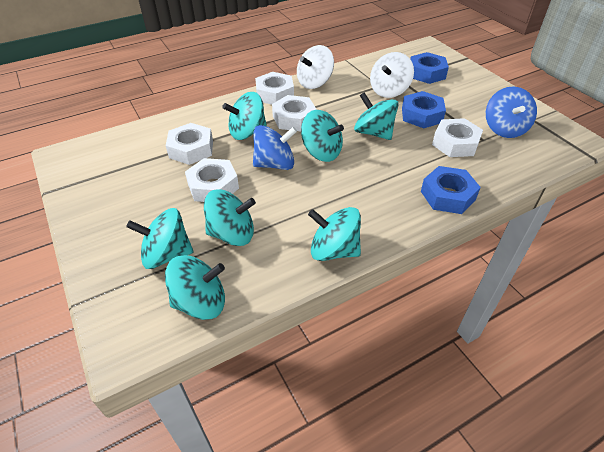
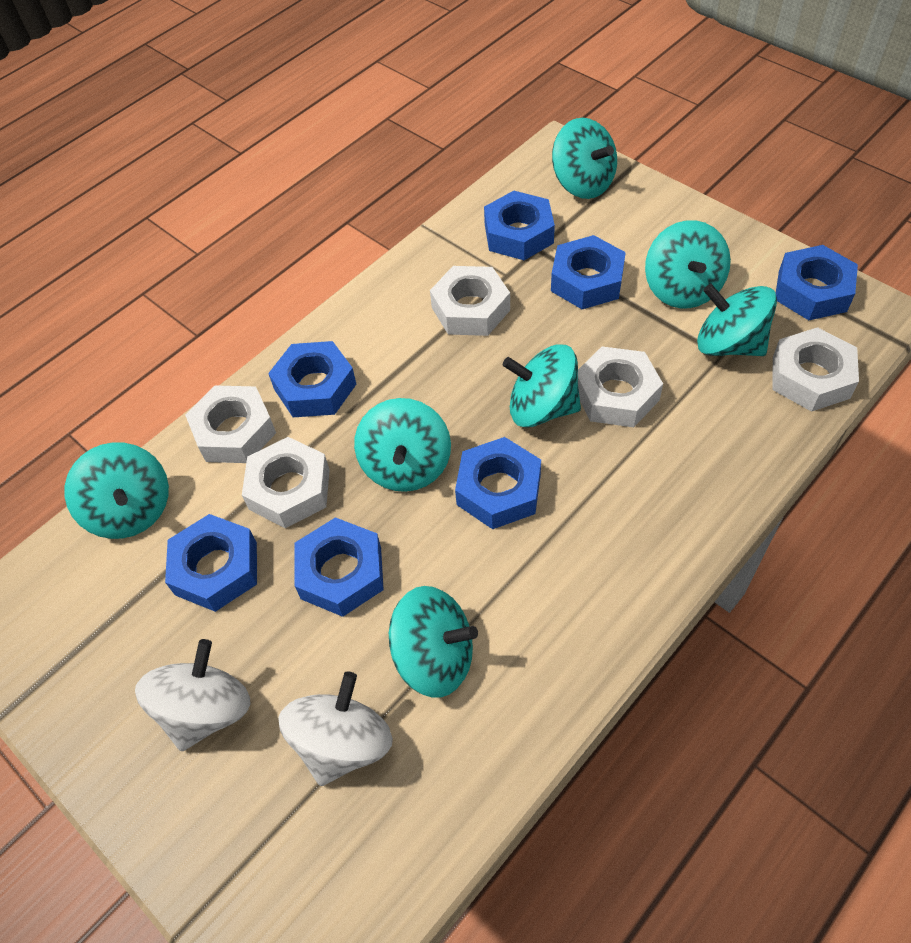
blue nut: 3 -> 7
blue spinning top: 2 -> 0

